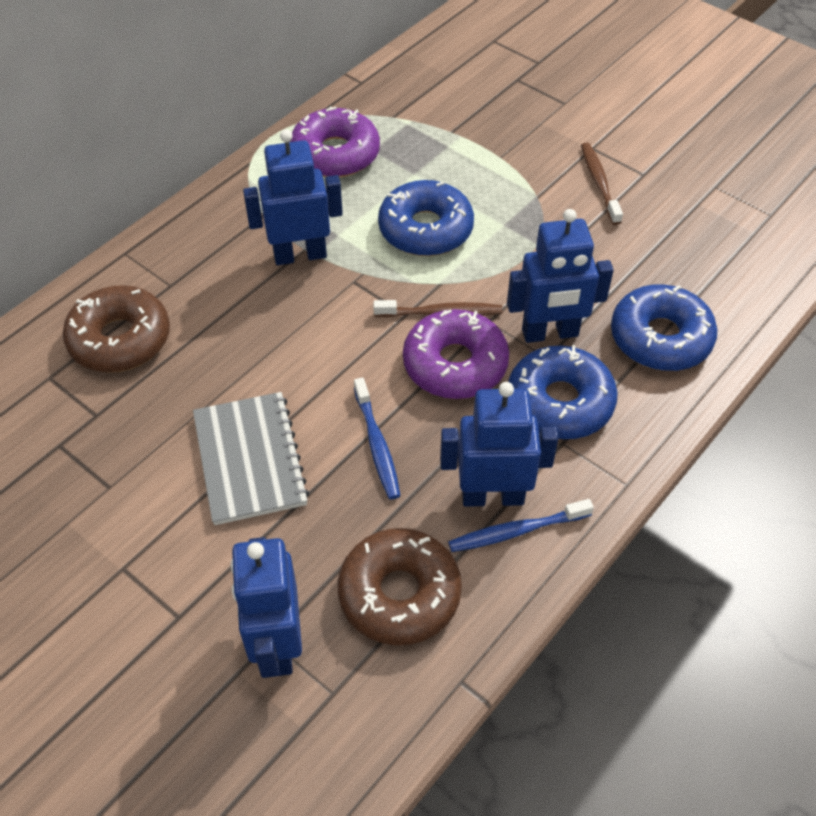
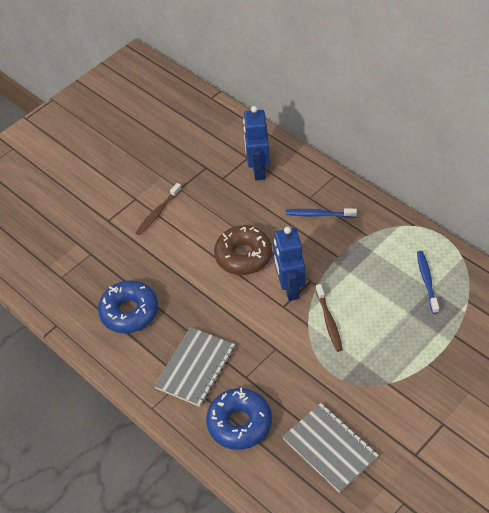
blue donut: 3 -> 2
blue robot: 4 -> 2
brown donut: 2 -> 1
grey notebook: 1 -> 2
purple donut: 2 -> 0

